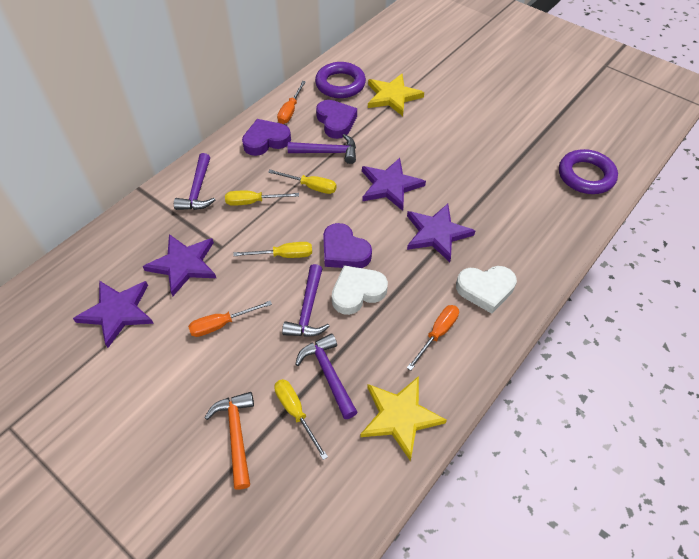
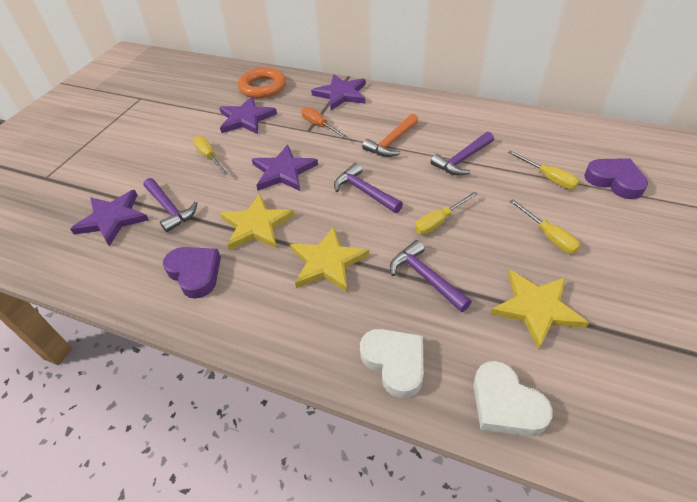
orange ring: 0 -> 1
orange screwdriver: 3 -> 1
purple heart: 3 -> 2
purple ring: 2 -> 0
yellow star: 2 -> 3

